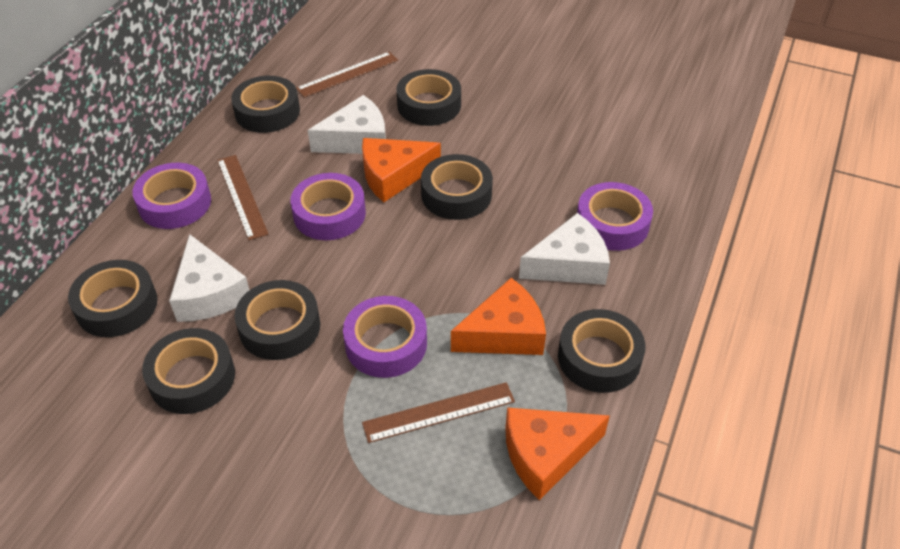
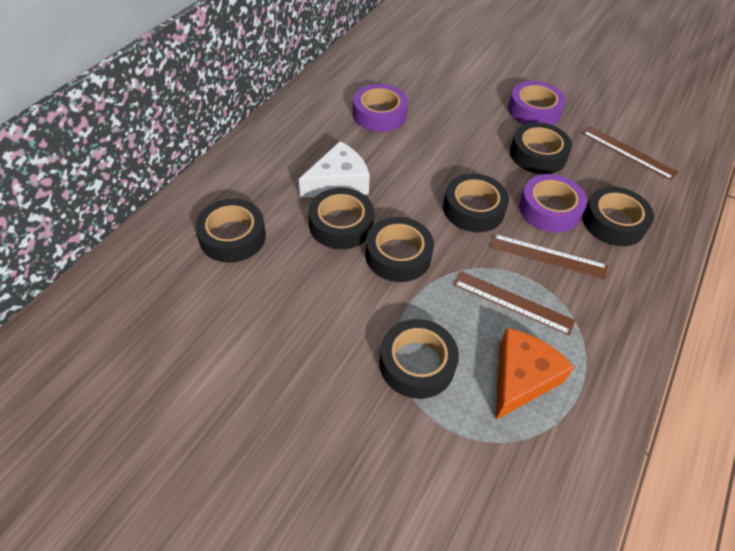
orange cheese: 3 -> 1
purple tape: 4 -> 3
white cheese: 3 -> 1

